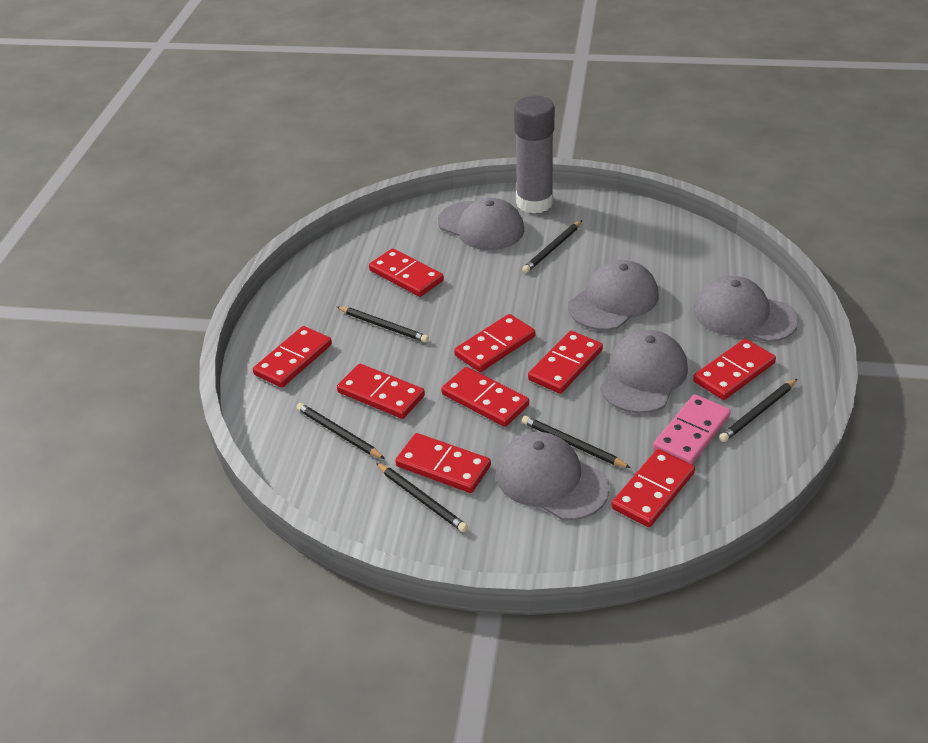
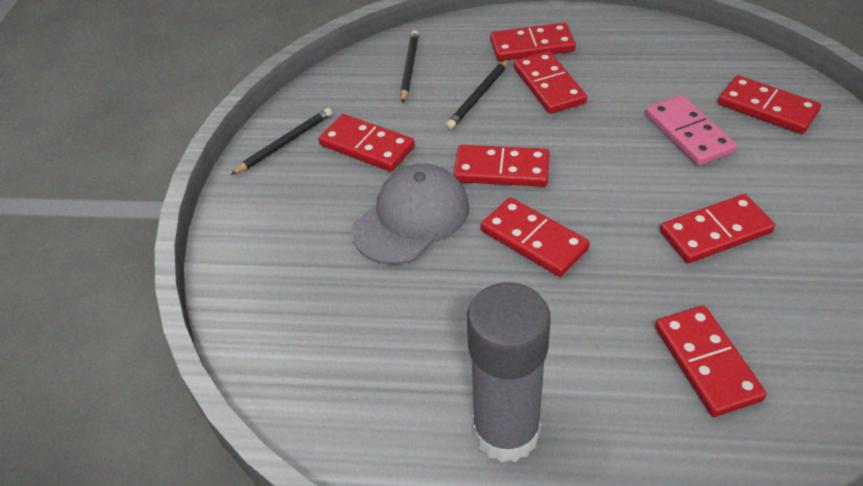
black pencil: 6 -> 3
grey cap: 5 -> 1
red domino: 9 -> 8

